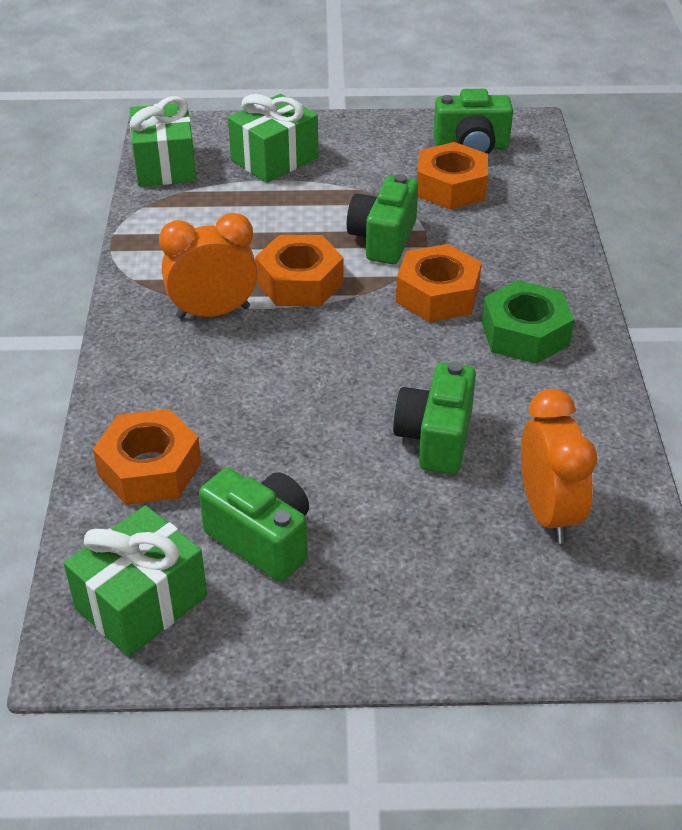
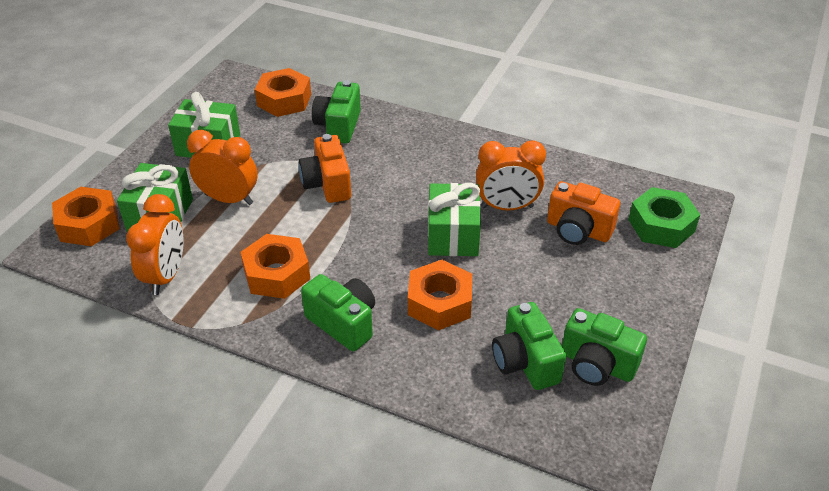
orange camera: 0 -> 2
orange clock: 2 -> 3

